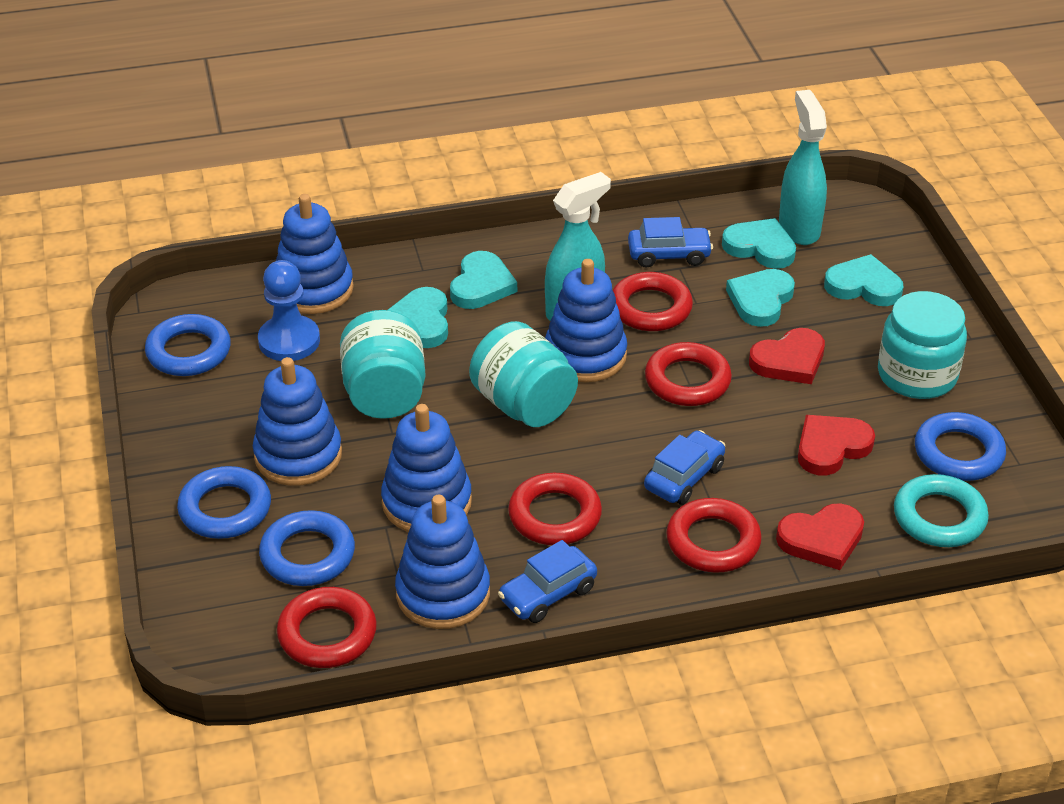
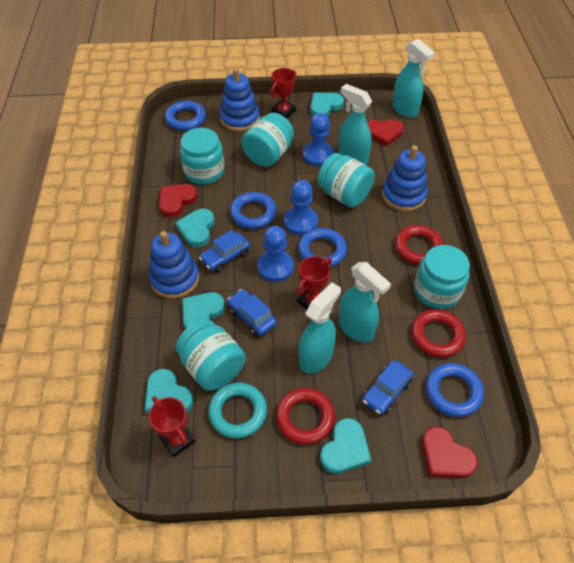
blue pawn: 1 -> 3
blue stacking toy: 5 -> 3
red ring: 5 -> 3
red trophy: 0 -> 3
turquoise jar: 3 -> 5
turquoise spray bottle: 2 -> 4

